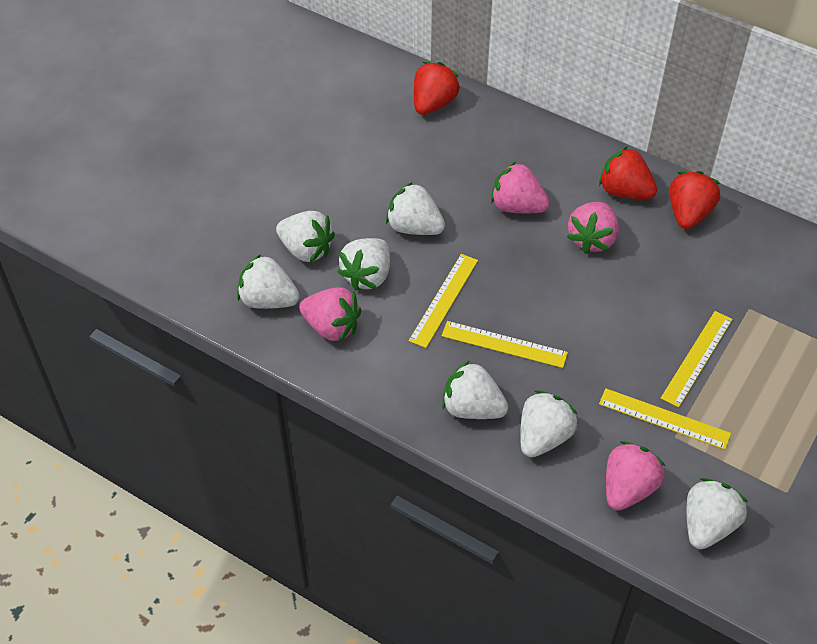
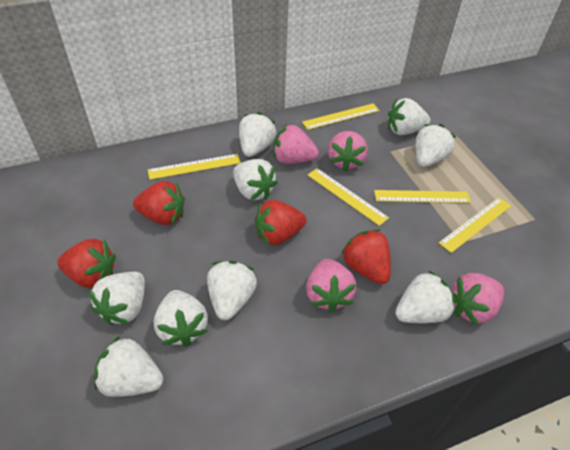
red strawberry: 3 -> 4
white strawberry: 7 -> 9
yellow ruler: 4 -> 5

